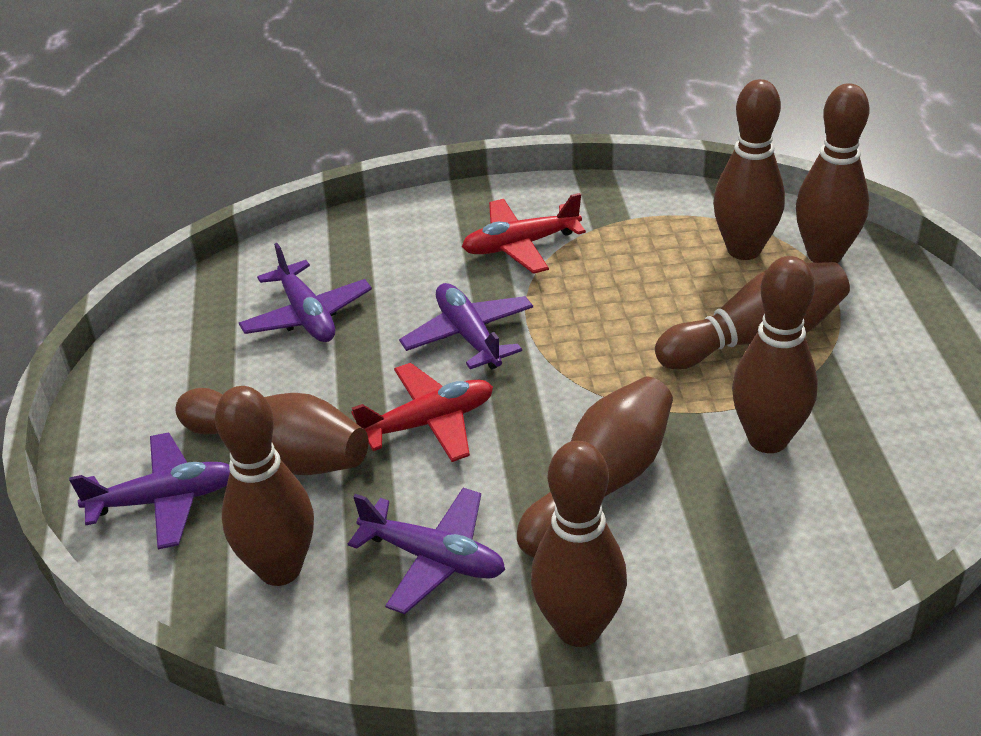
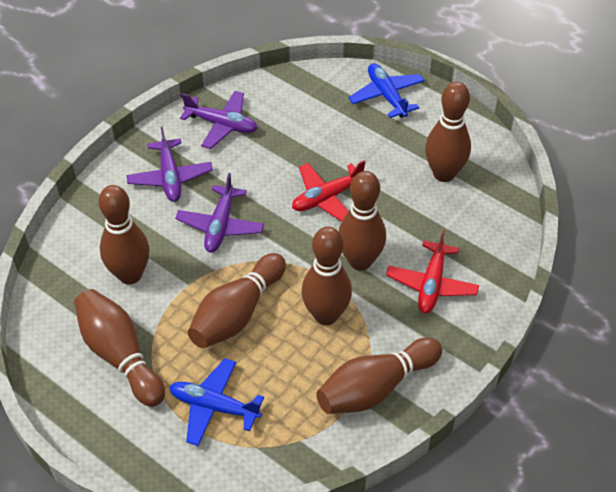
blue plane: 0 -> 2
brown bowling pin: 8 -> 7
purple plane: 4 -> 3

